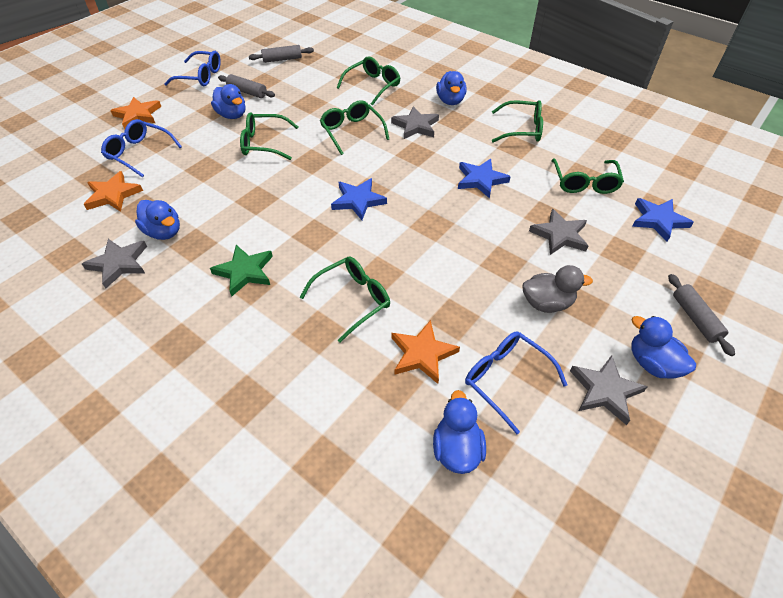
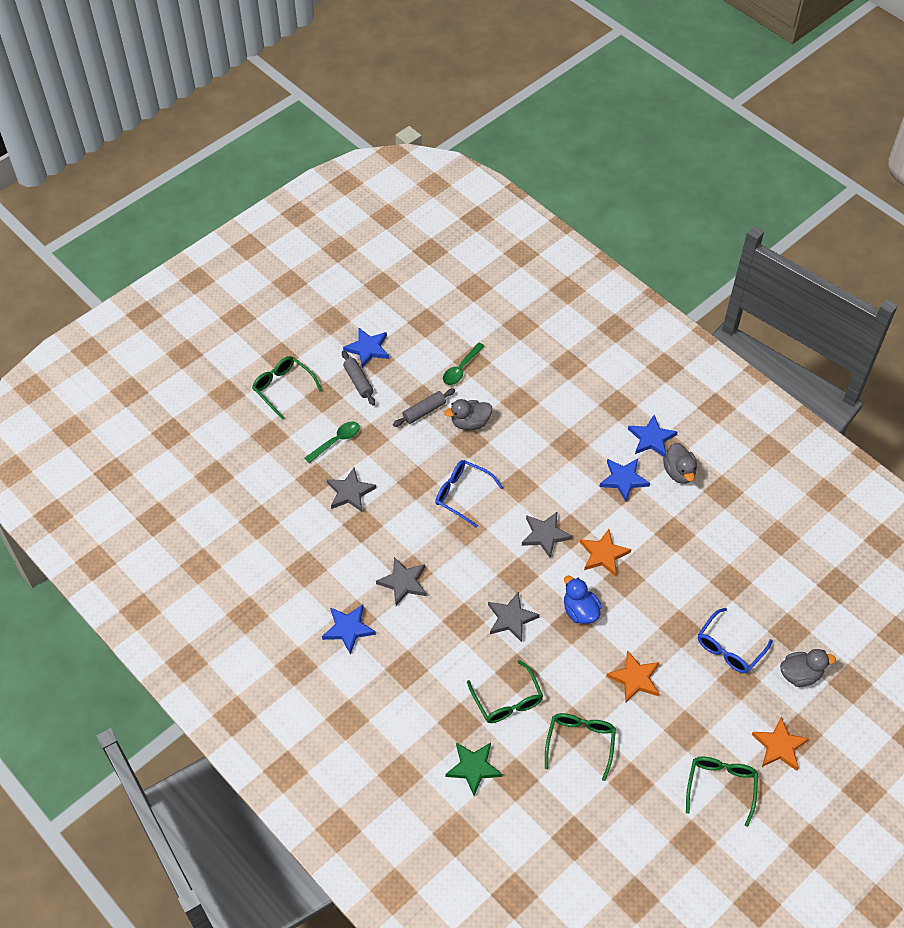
blue duck: 5 -> 1
blue glasses: 3 -> 2
blue star: 3 -> 4
green glasses: 6 -> 4
green spoon: 0 -> 2
grey duck: 1 -> 3
grey rolling pin: 3 -> 2

